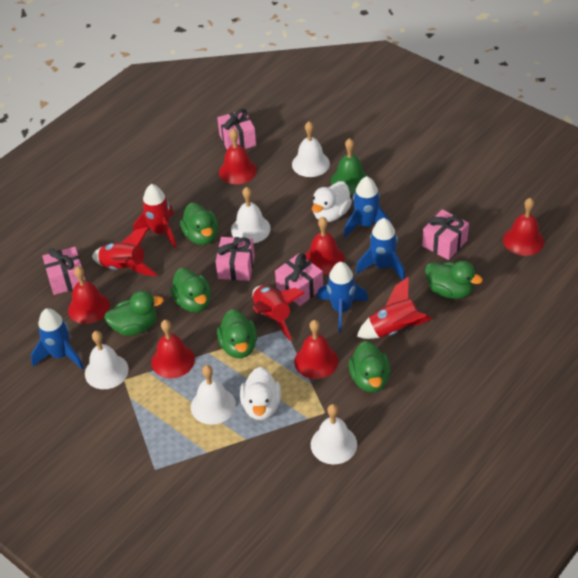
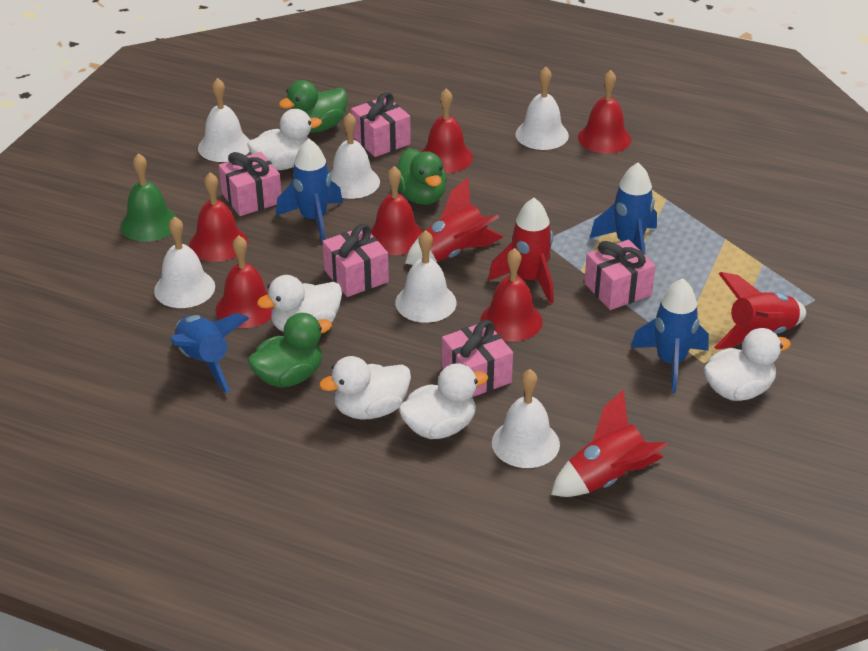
green duck: 6 -> 3
white bell: 5 -> 6
white duck: 2 -> 5

